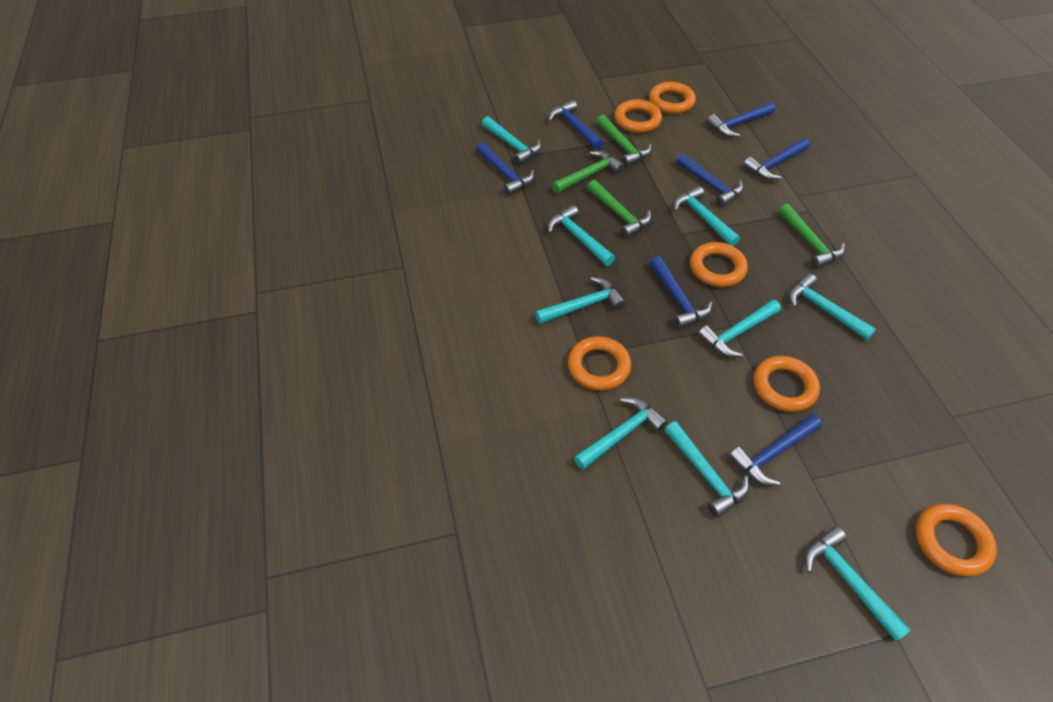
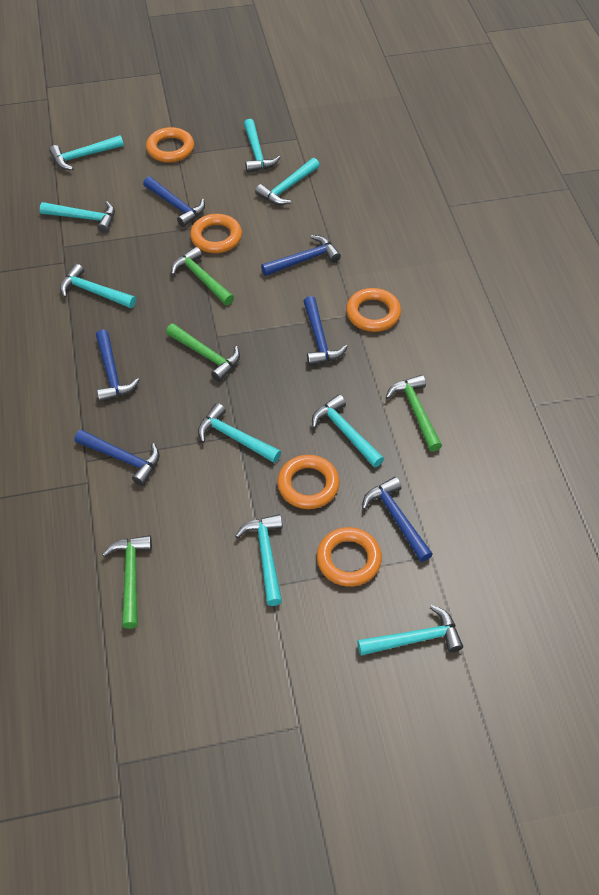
blue hammer: 7 -> 6
orange ring: 6 -> 5

